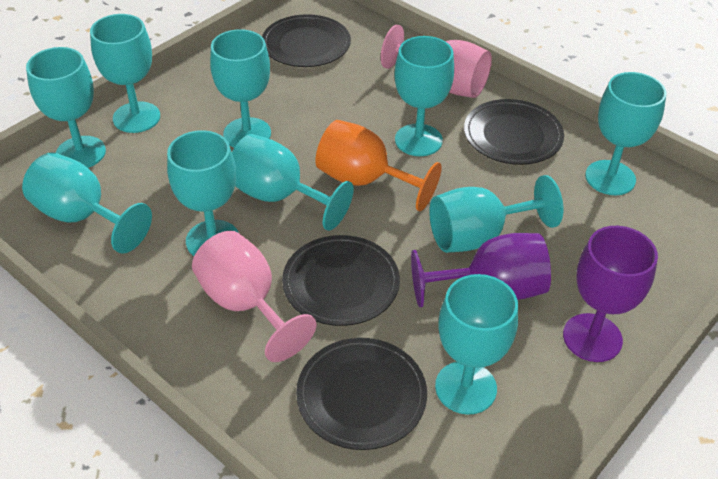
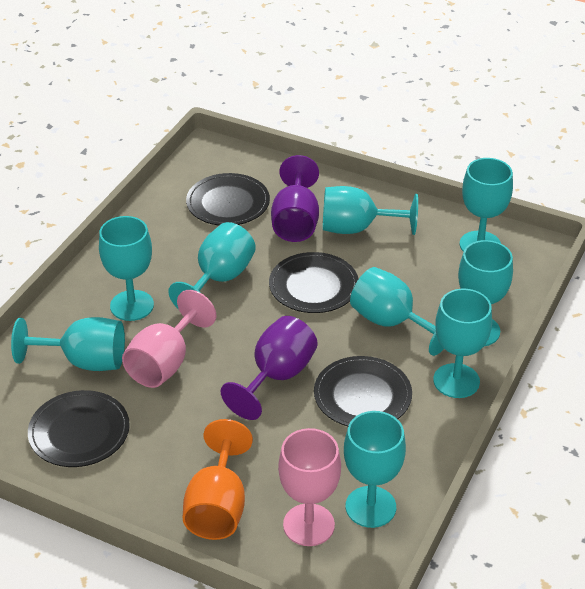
turquoise goblet: 10 -> 9

